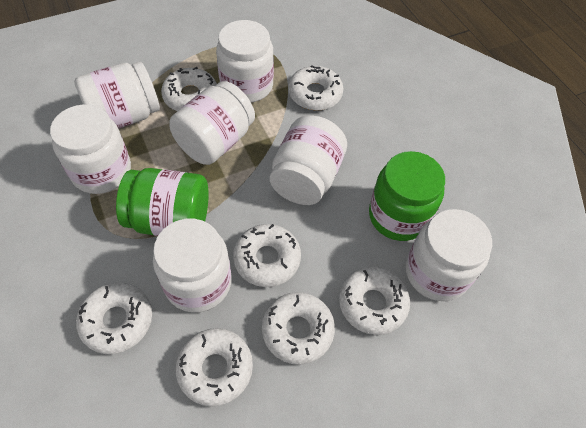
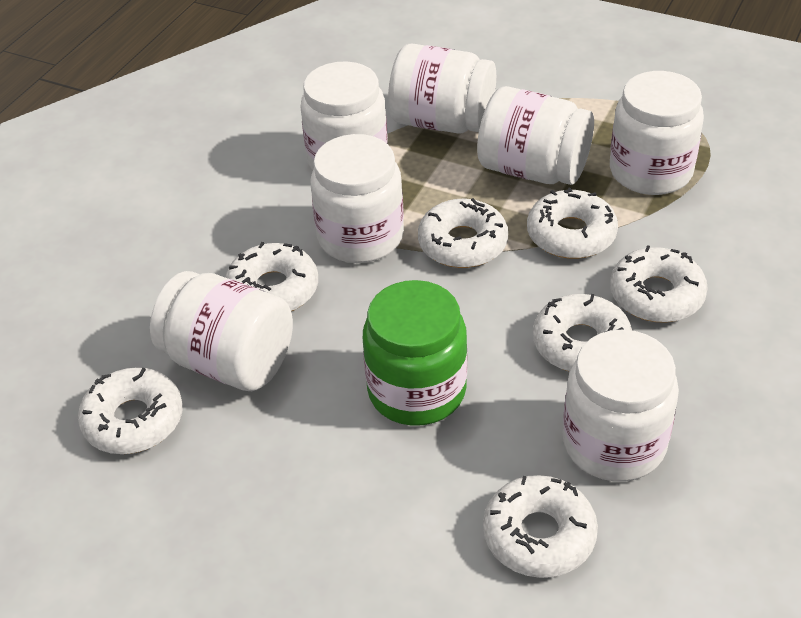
green jar: 2 -> 1

